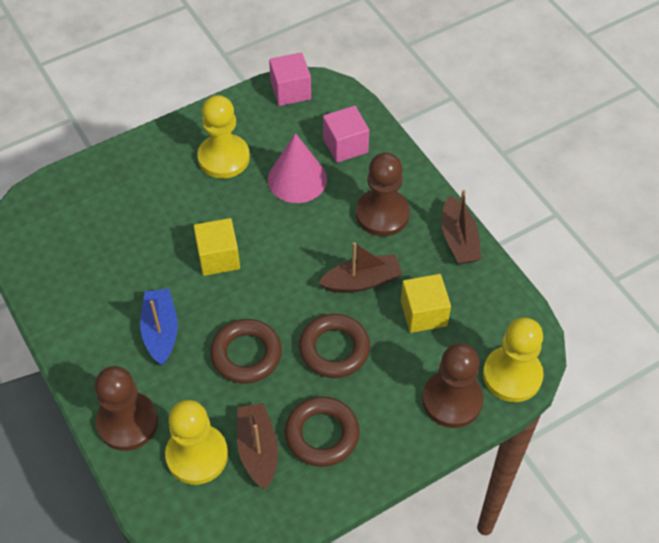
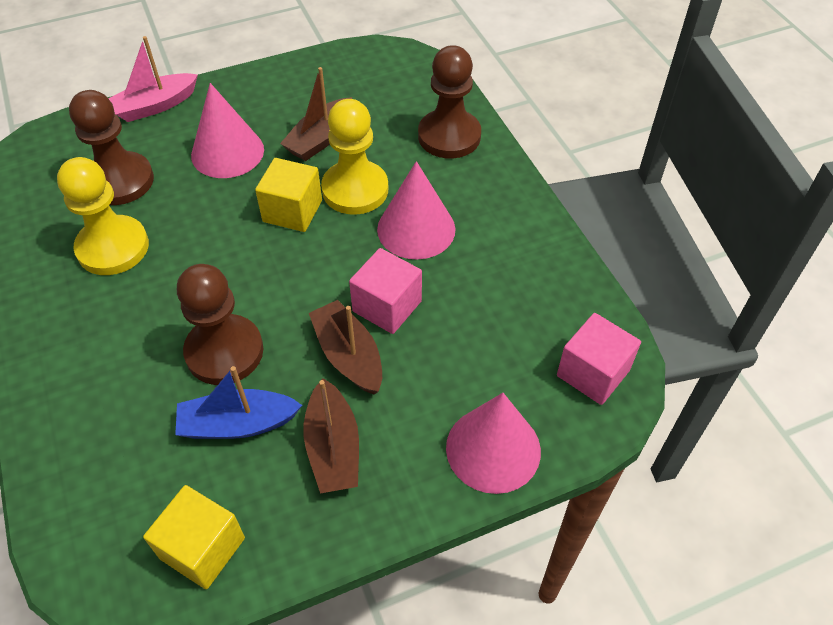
brown ring: 3 -> 0
pink boat: 0 -> 1
pink cone: 1 -> 3
yellow pawn: 3 -> 2

